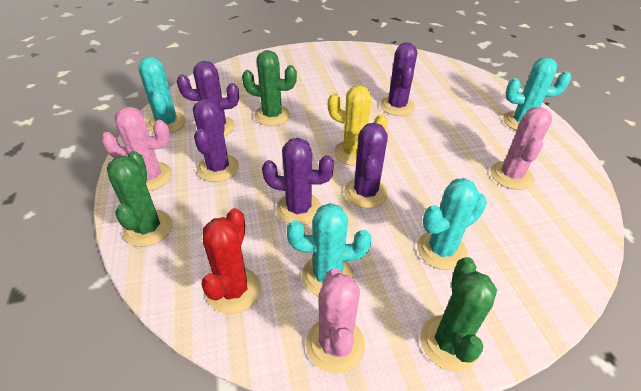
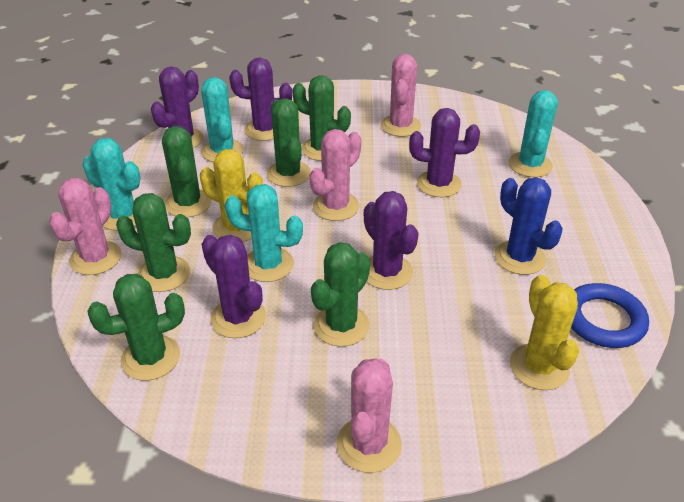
blue cactus: 0 -> 1
blue ring: 0 -> 1
green cactus: 3 -> 6
pink cactus: 3 -> 4
red cactus: 1 -> 0
yellow cactus: 1 -> 2

